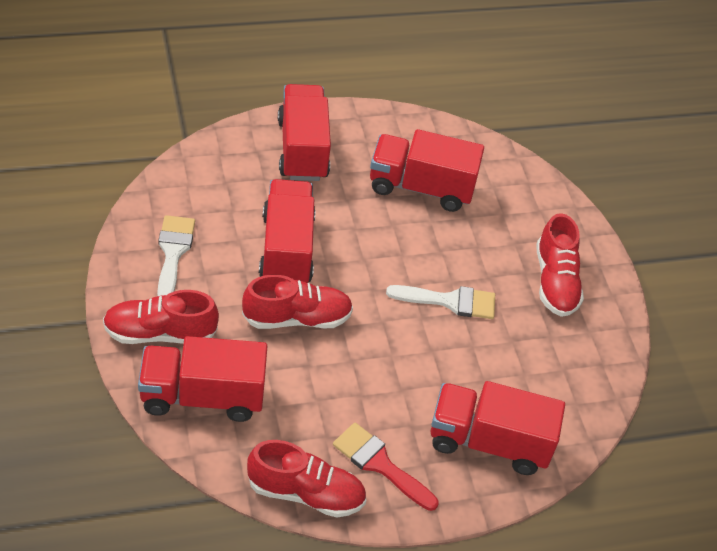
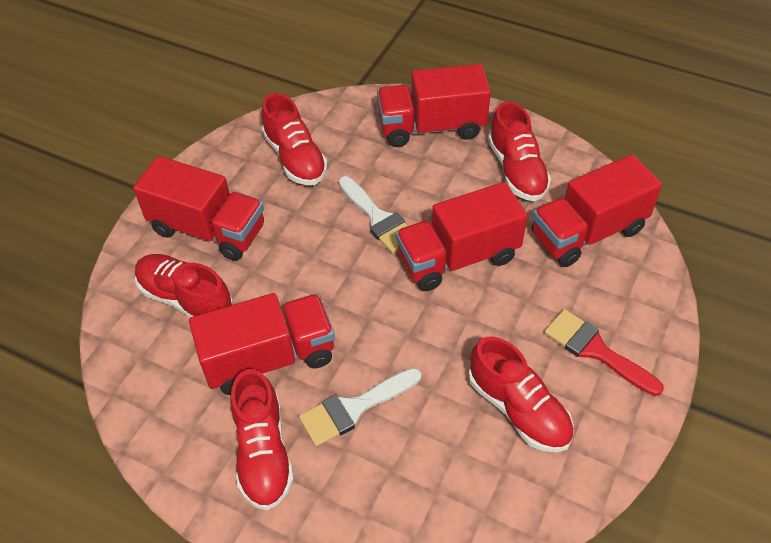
red shoe: 4 -> 5

